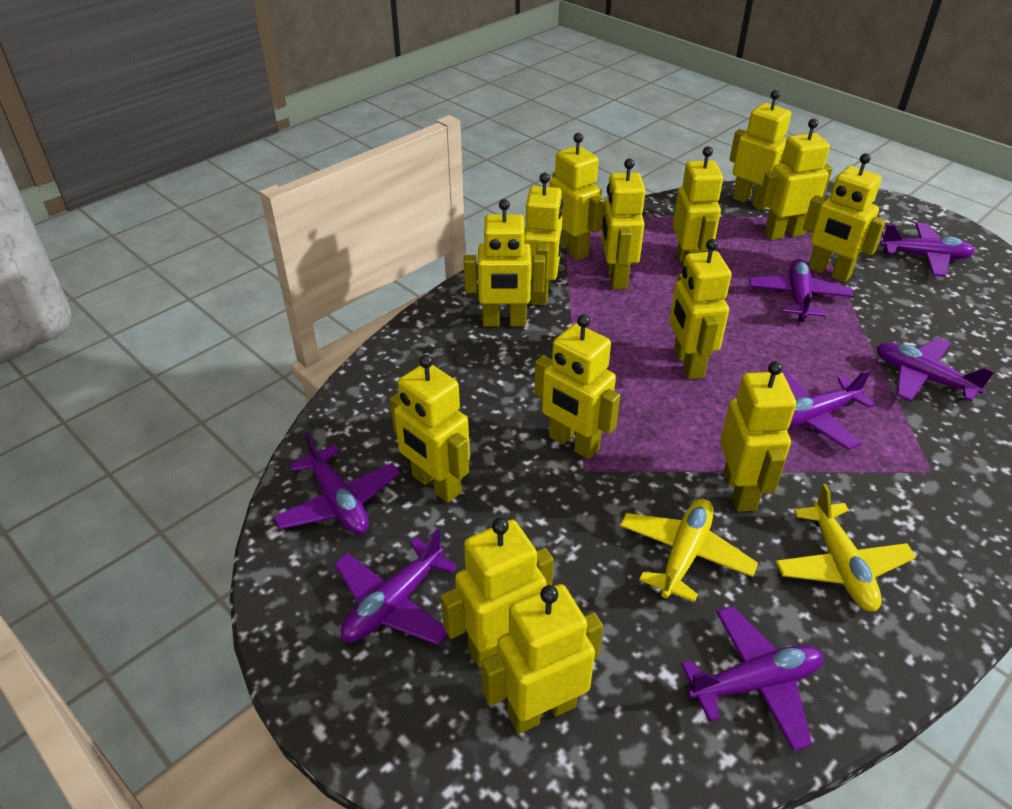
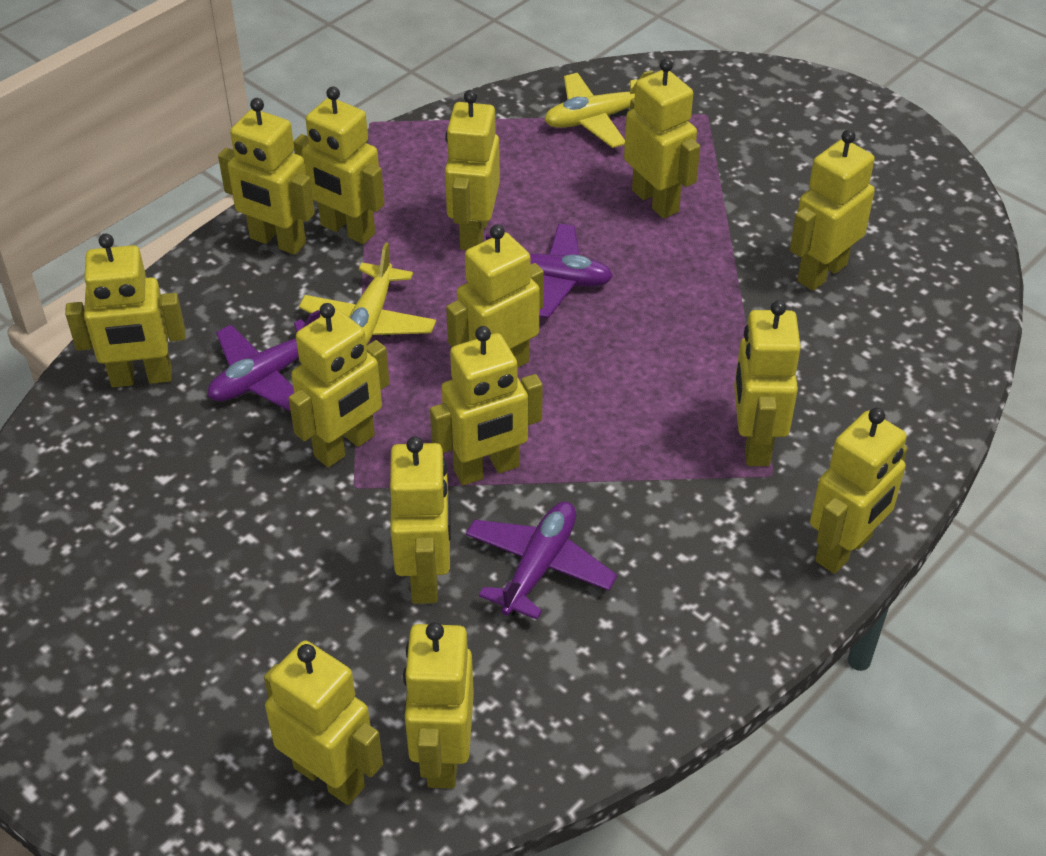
purple plane: 7 -> 3

